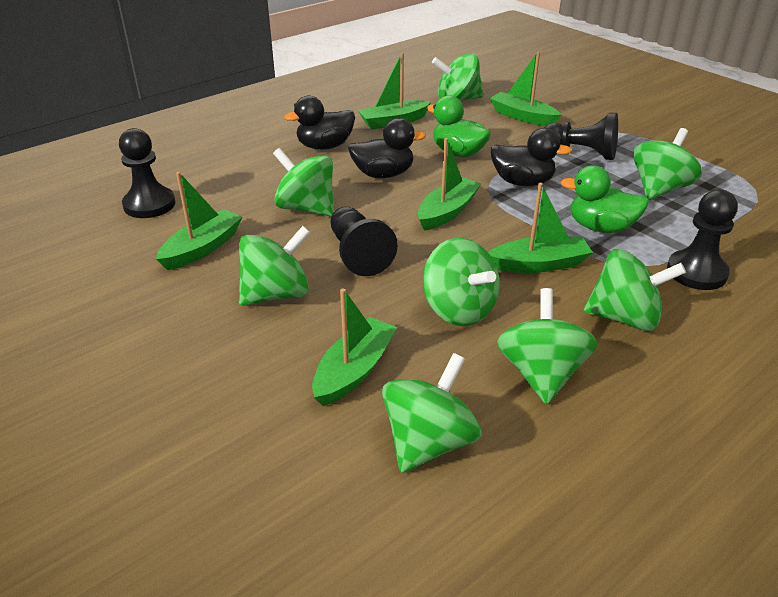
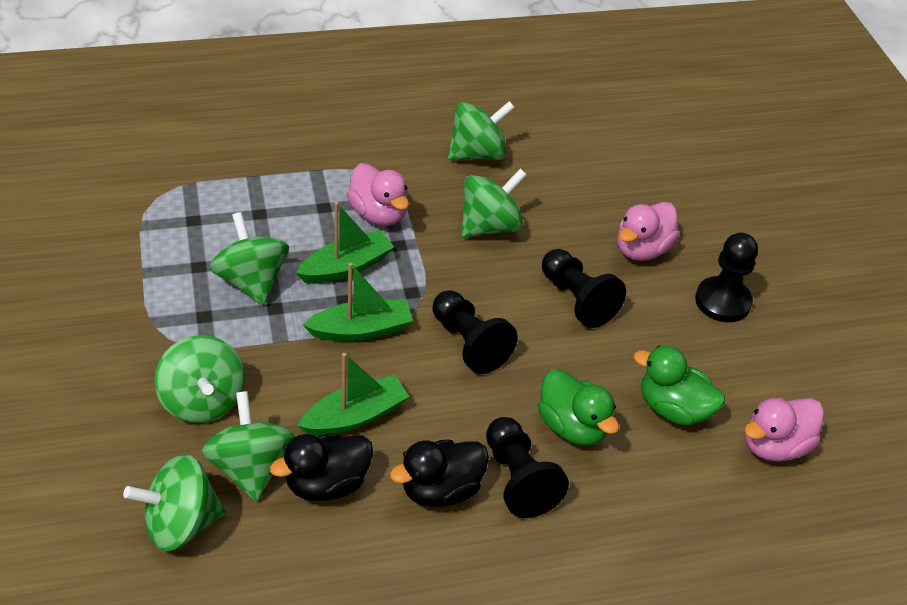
black duck: 3 -> 2
green boat: 6 -> 3
green spinning top: 8 -> 6
pink duck: 0 -> 3

